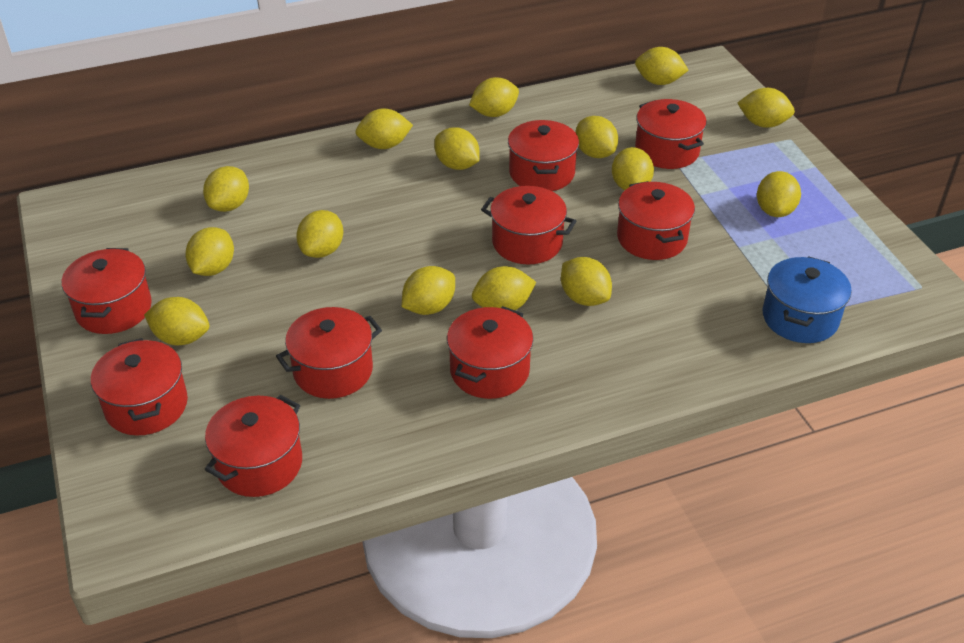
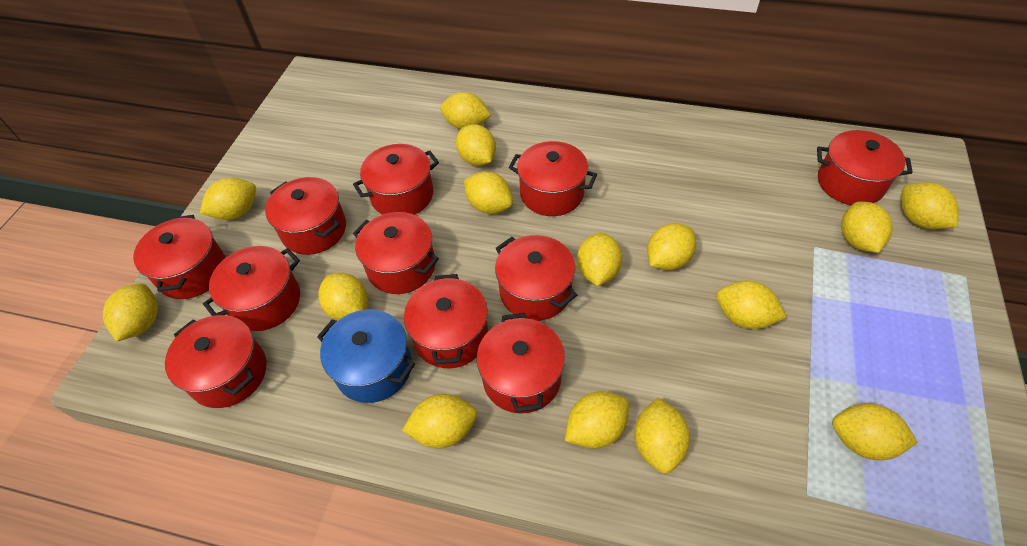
red pot: 9 -> 11

